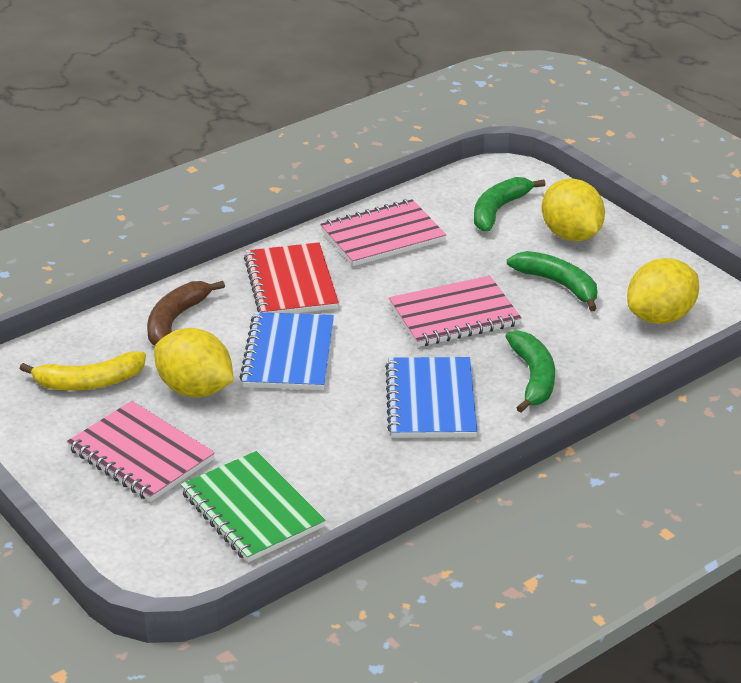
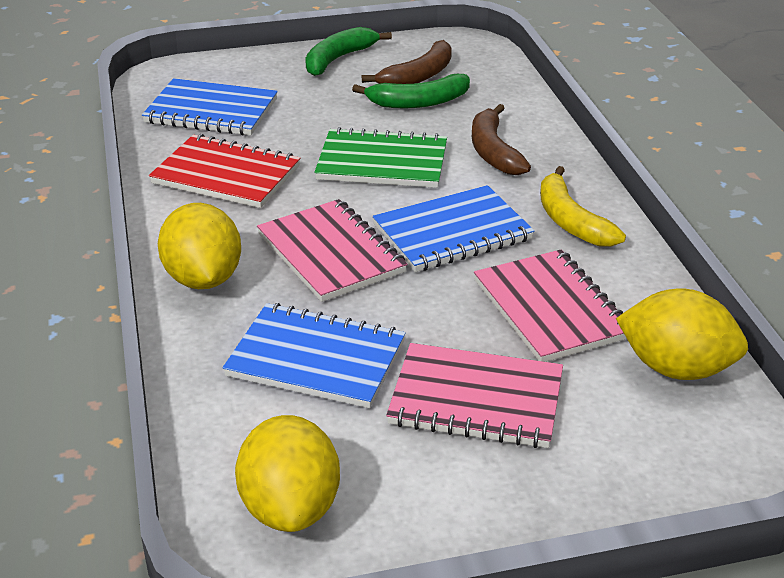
blue notebook: 2 -> 3
brown banana: 1 -> 2
green banana: 3 -> 2

